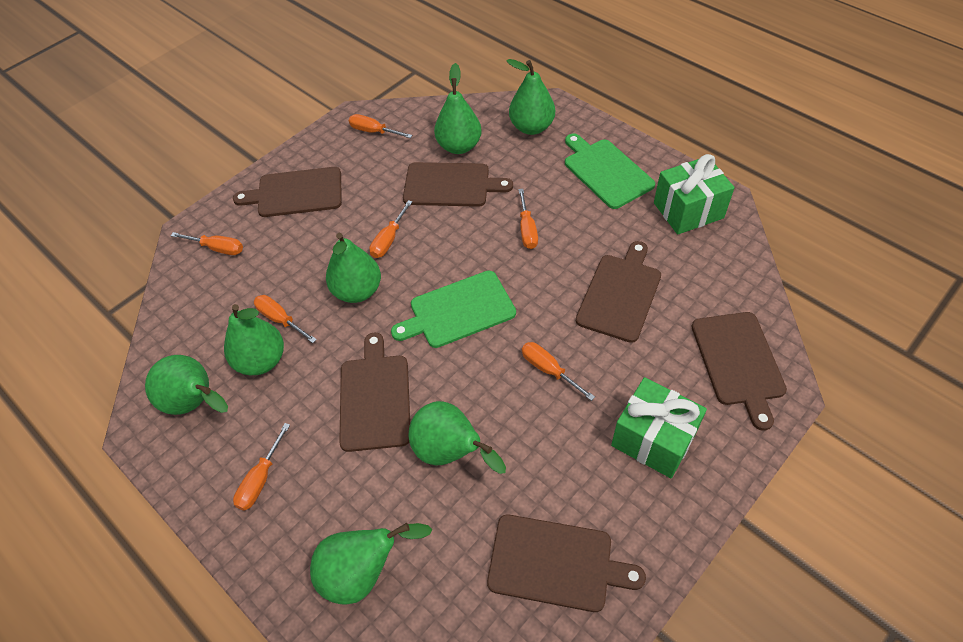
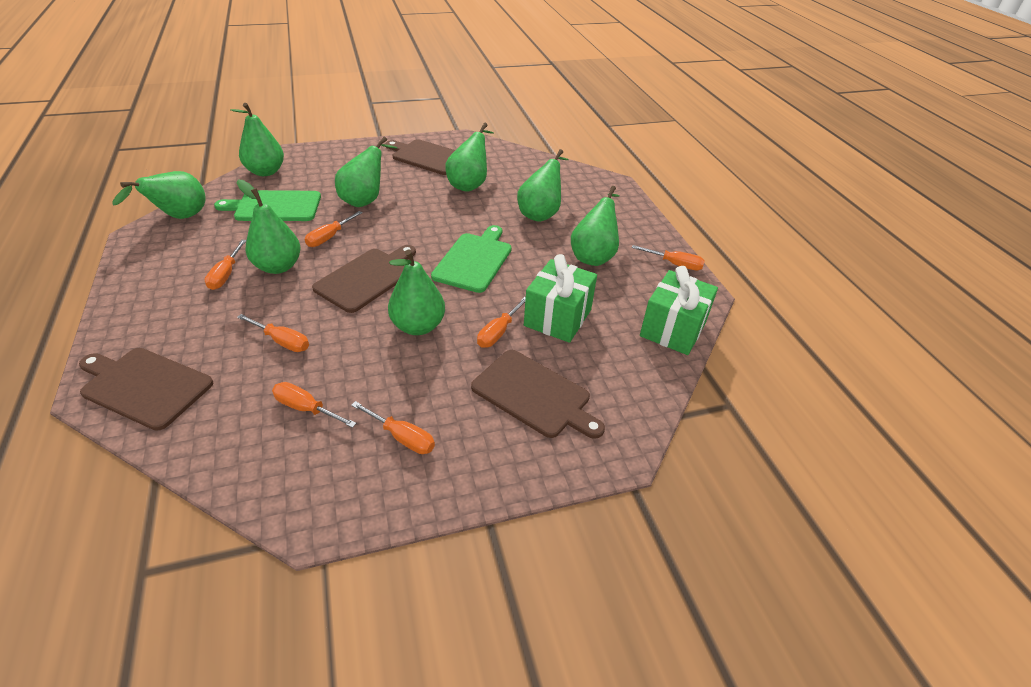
brown cutting board: 6 -> 4
green pear: 7 -> 8

